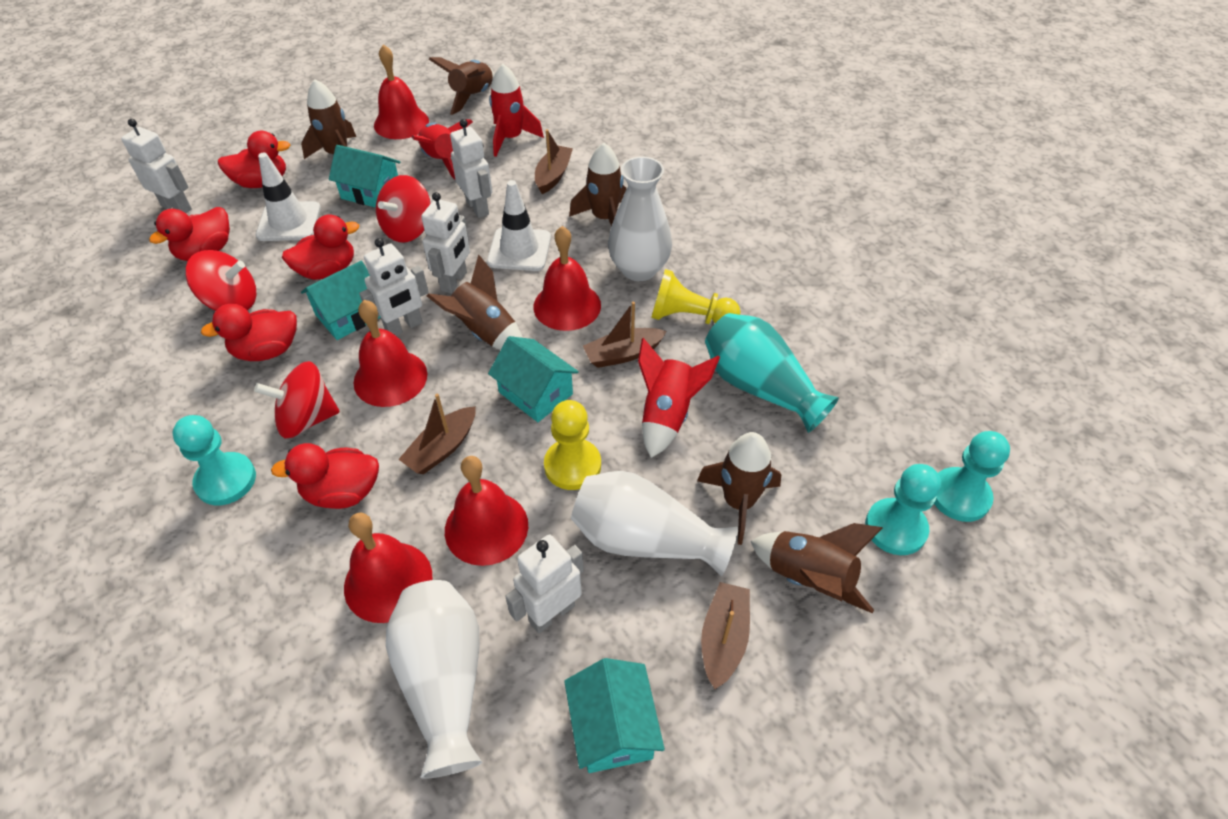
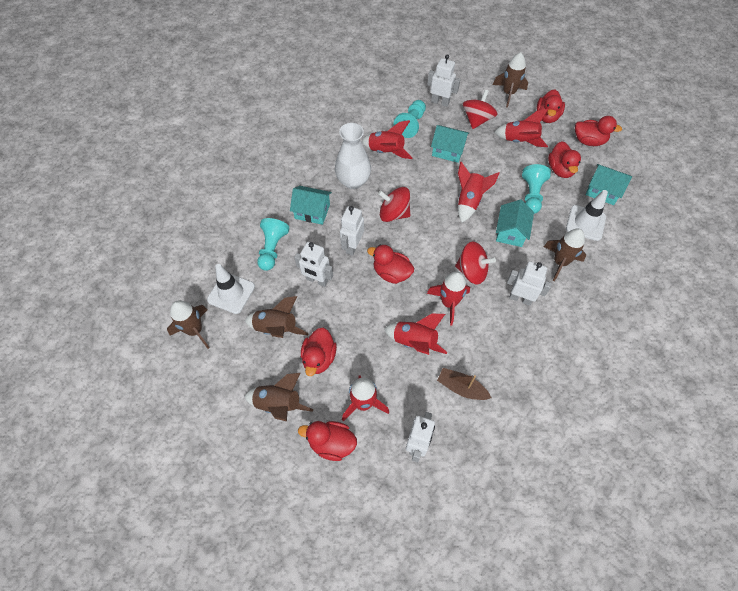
brown boat: 4 -> 1
brown rocket: 6 -> 5
red bell: 5 -> 0
red duck: 5 -> 6
red rocket: 3 -> 6
turquoise vase: 1 -> 0
white vase: 3 -> 1
yellow pawn: 2 -> 0

